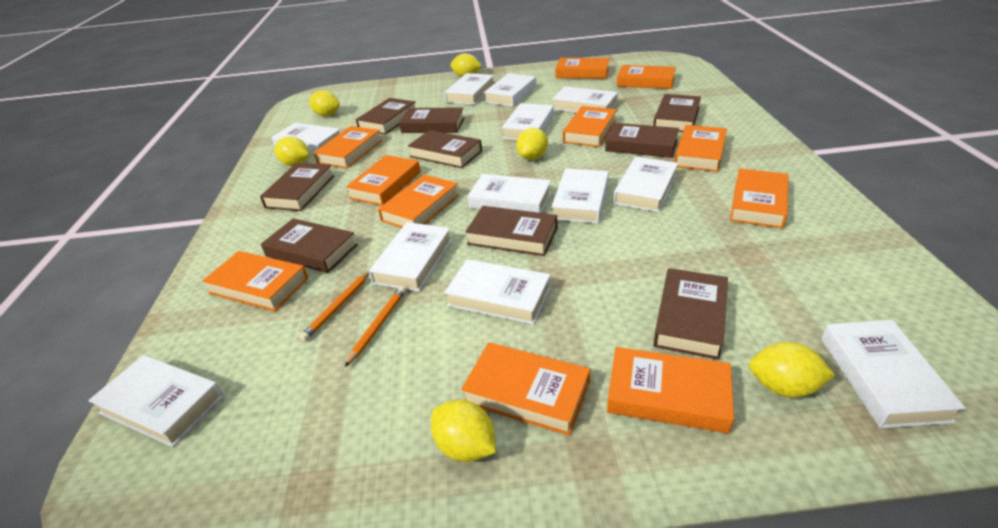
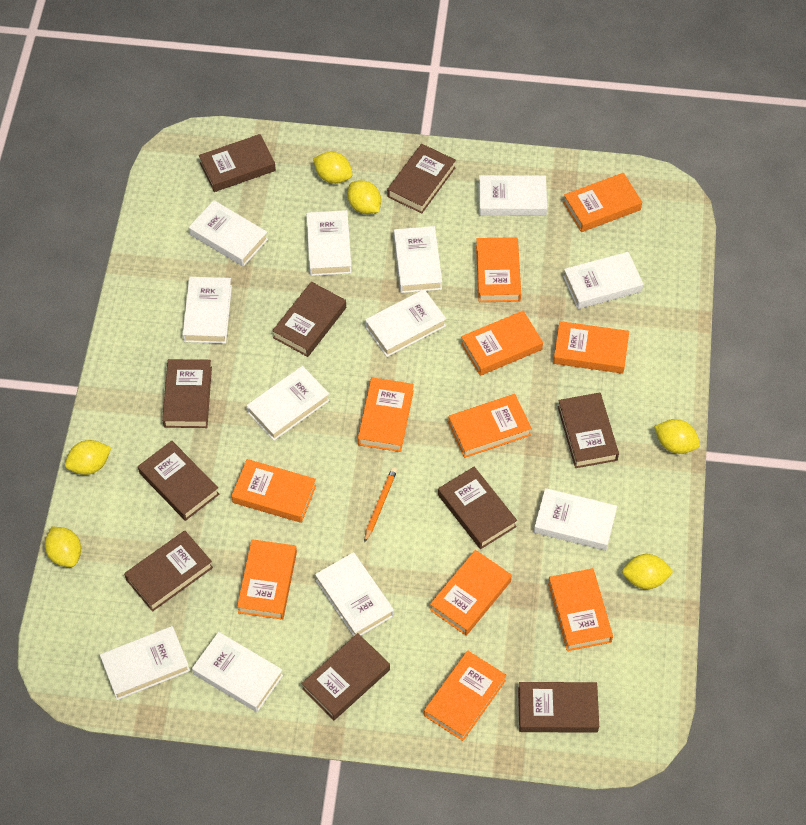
brown book: 9 -> 10
orange pencil: 2 -> 1

